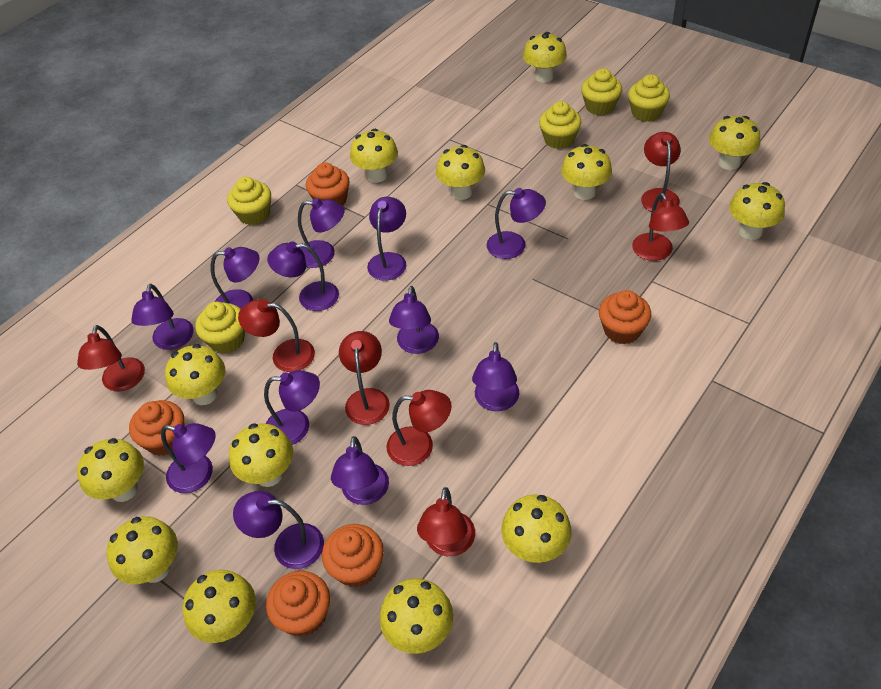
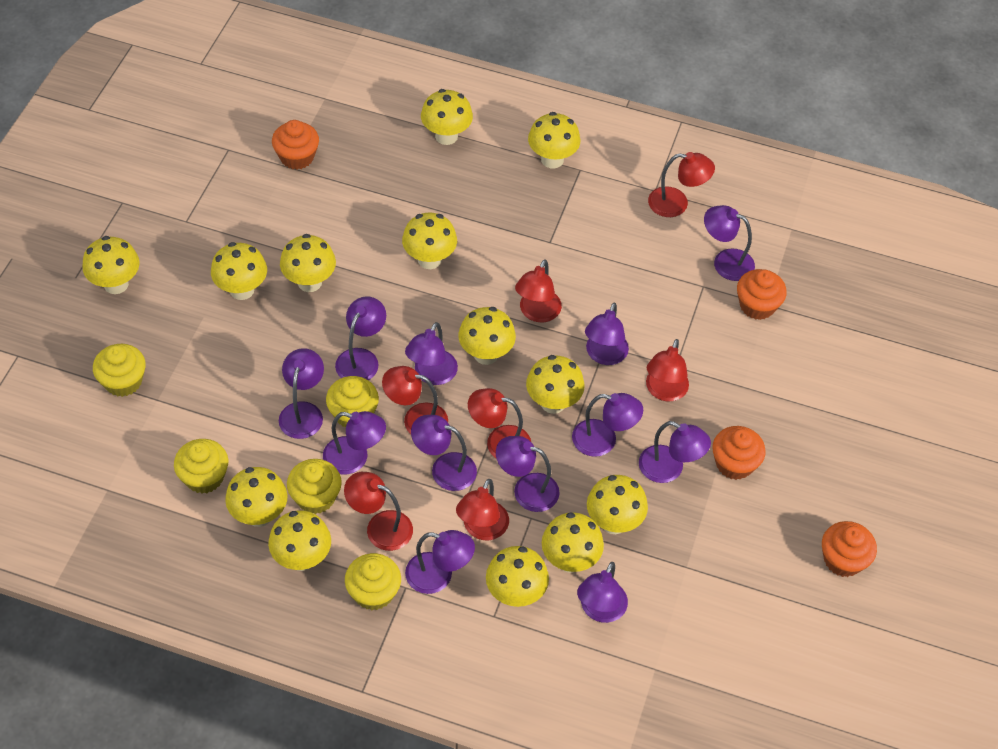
orange cupcake: 5 -> 4

